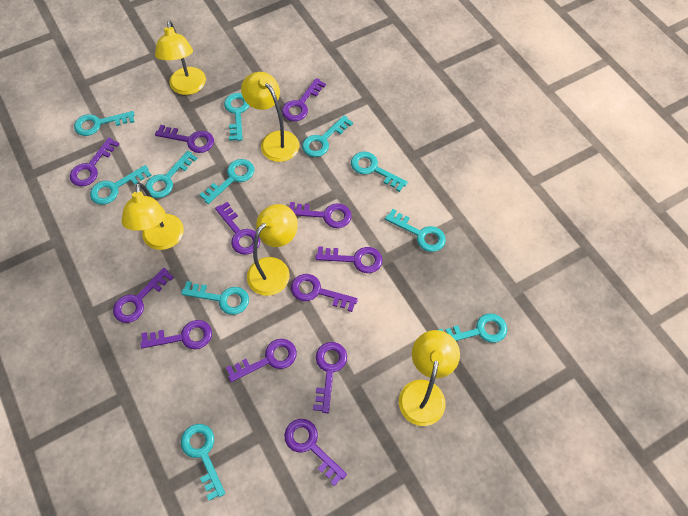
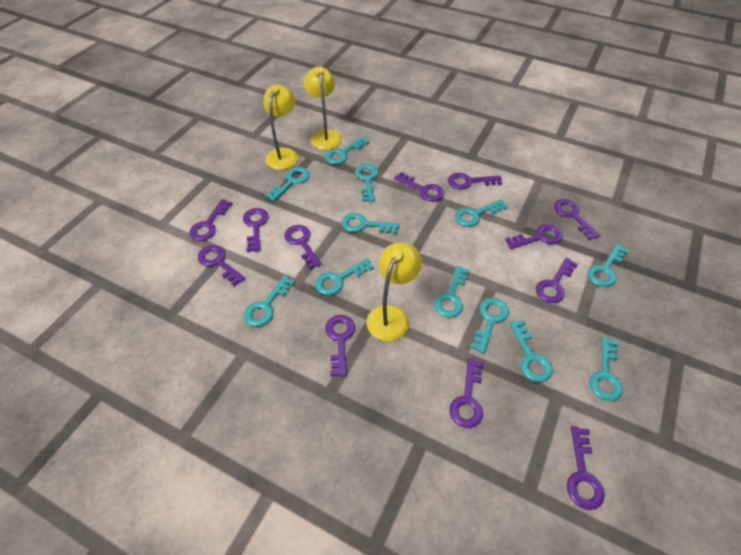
turquoise key: 11 -> 12
yellow lamp: 5 -> 3

